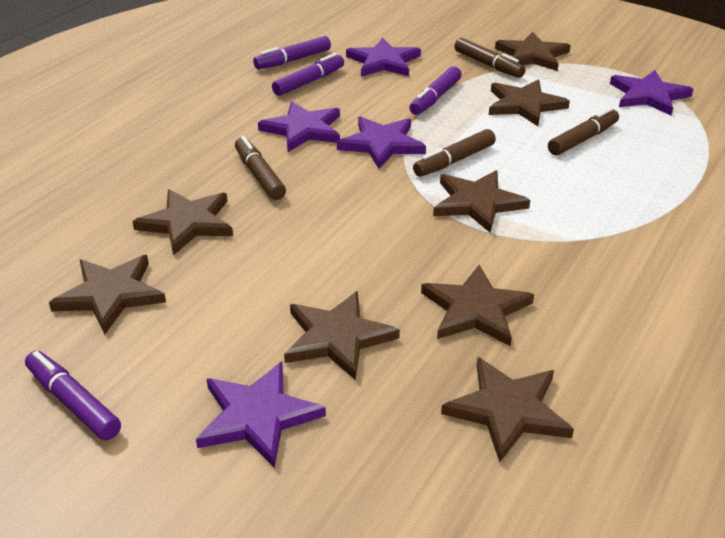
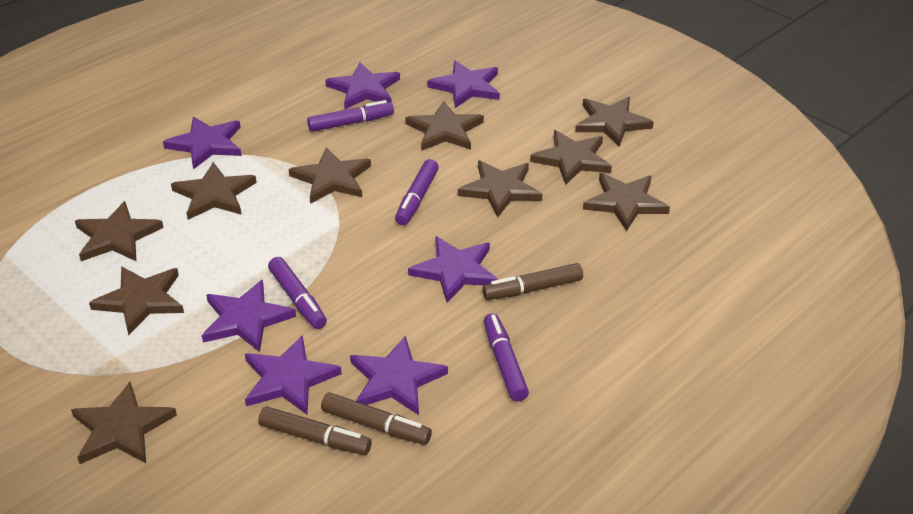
brown marker: 4 -> 3
brown star: 8 -> 10
purple star: 5 -> 7

